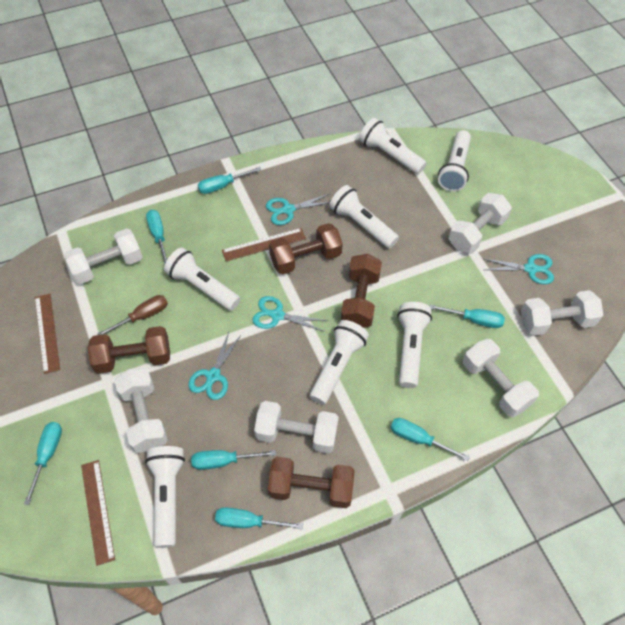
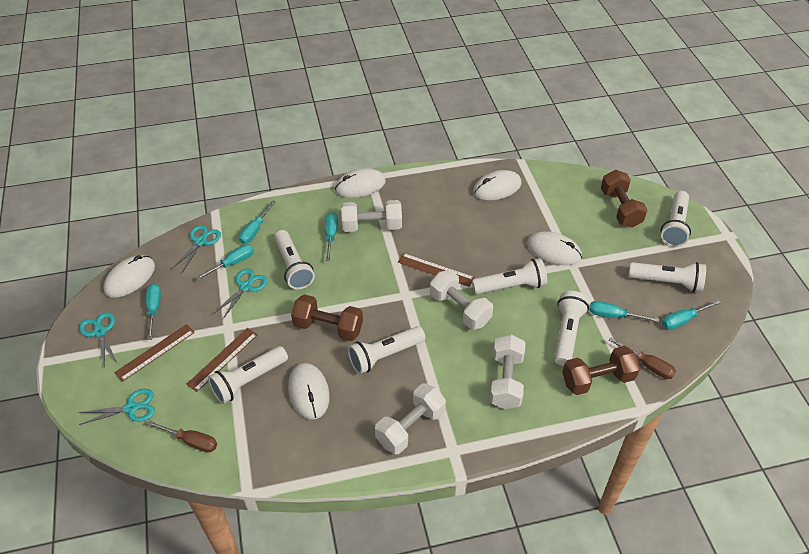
brown dumbbell: 4 -> 3
brown screwdriver: 1 -> 2
turquoise screwdriver: 7 -> 6
white dumbbell: 6 -> 4
white mouse: 0 -> 5

